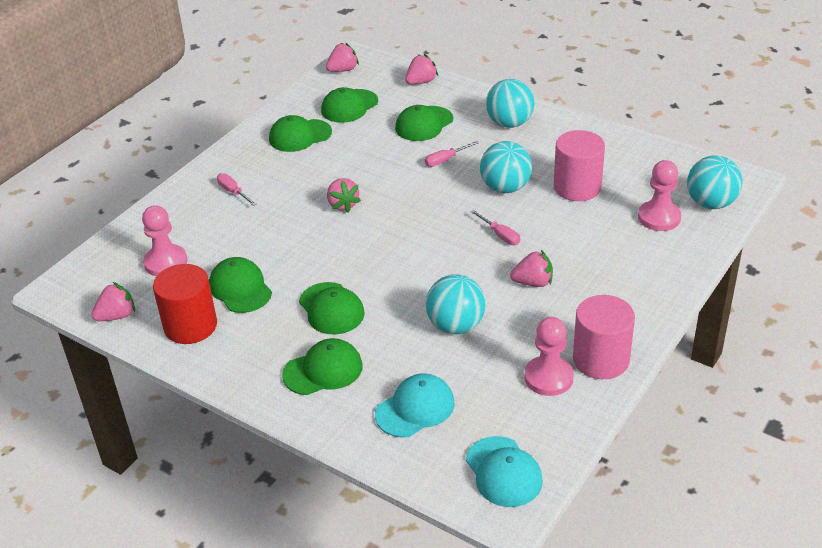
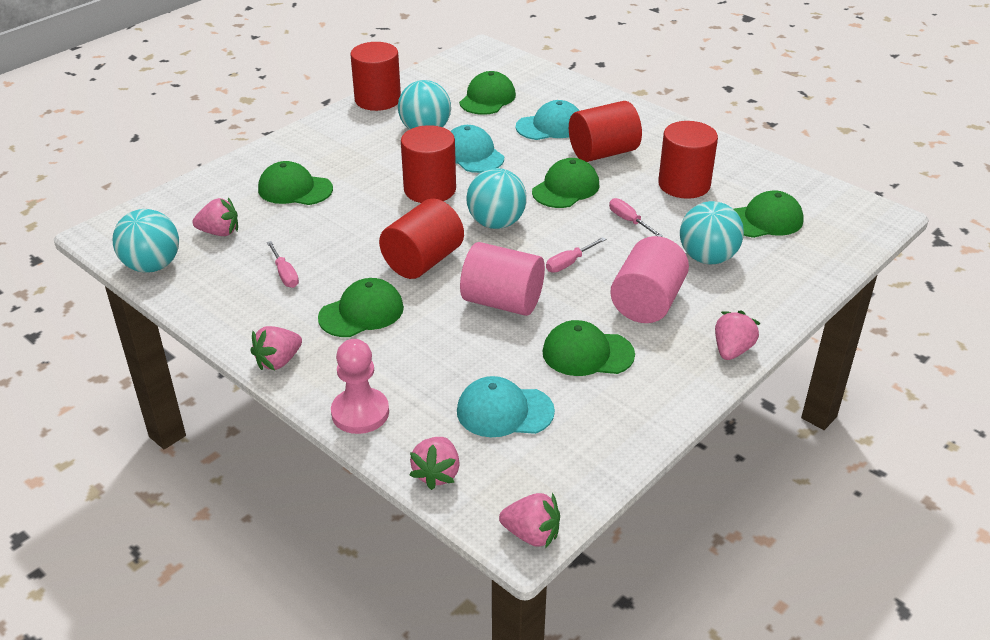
pink pawn: 3 -> 1
red cylinder: 1 -> 5
turquoise cap: 2 -> 3

